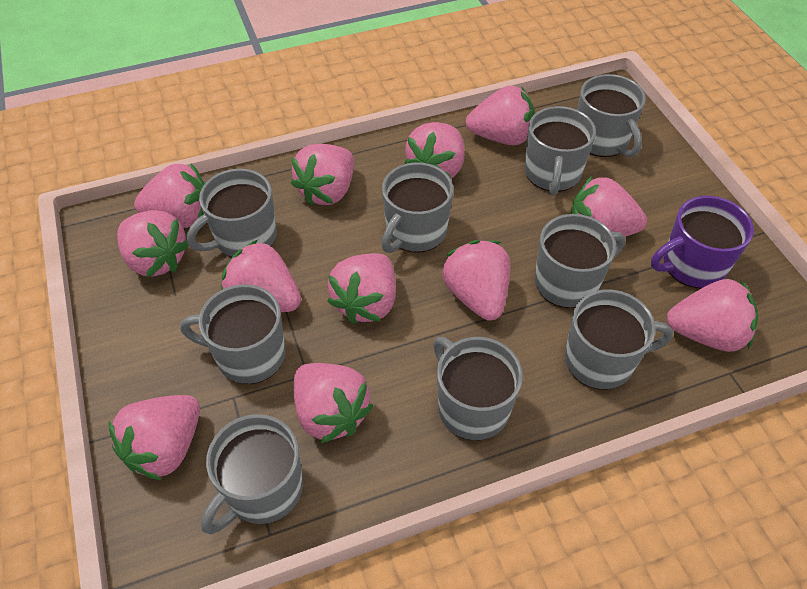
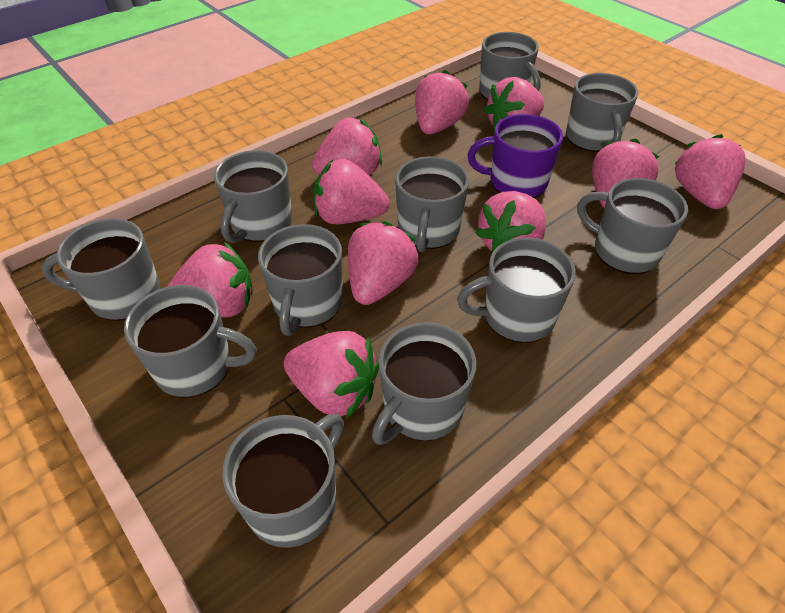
grey mug: 9 -> 11
pink strawberry: 12 -> 10

